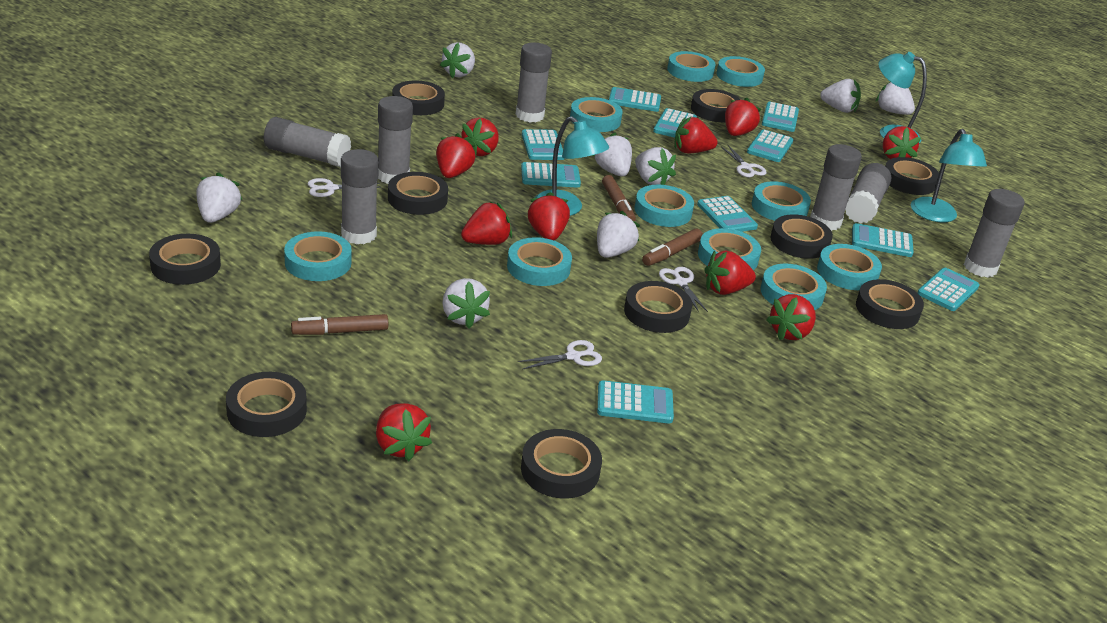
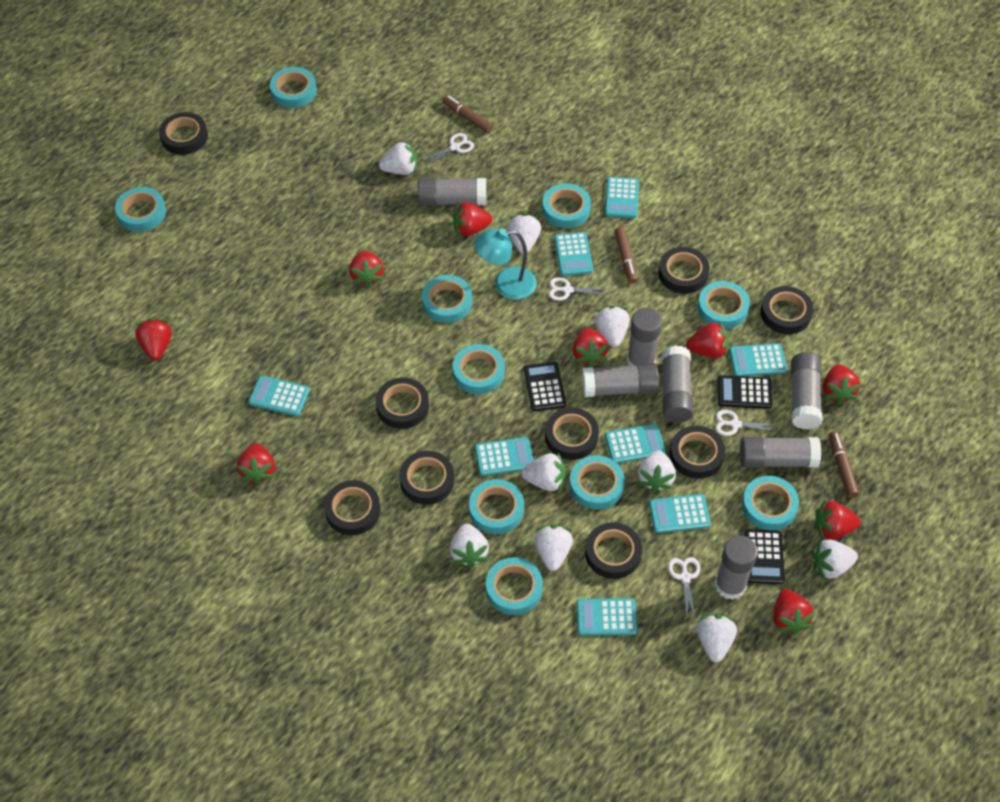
black calculator: 0 -> 3
black tape: 10 -> 9
red strawberry: 10 -> 9
turquoise calculator: 10 -> 8
turquoise lamp: 3 -> 1
white strawberry: 8 -> 9

